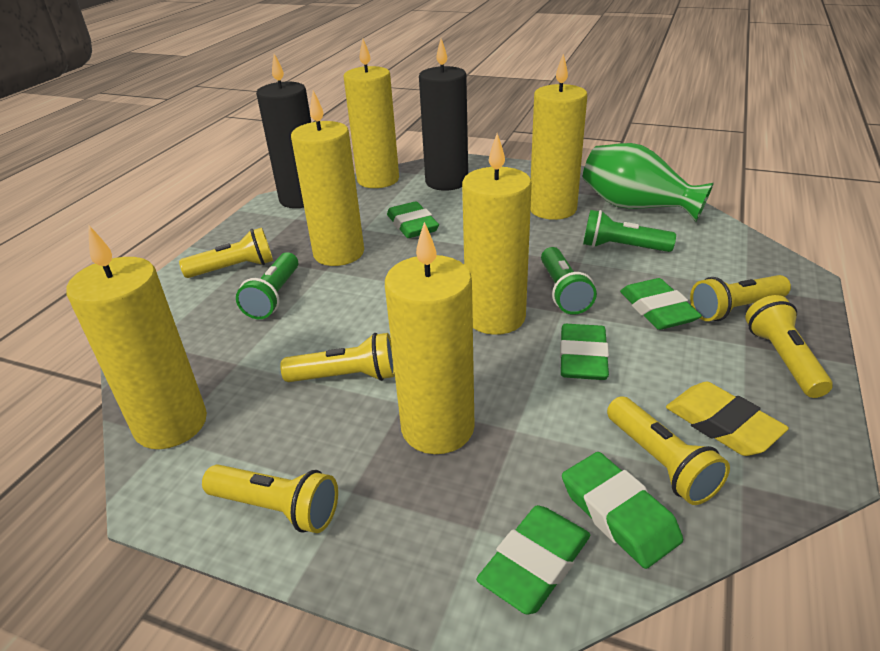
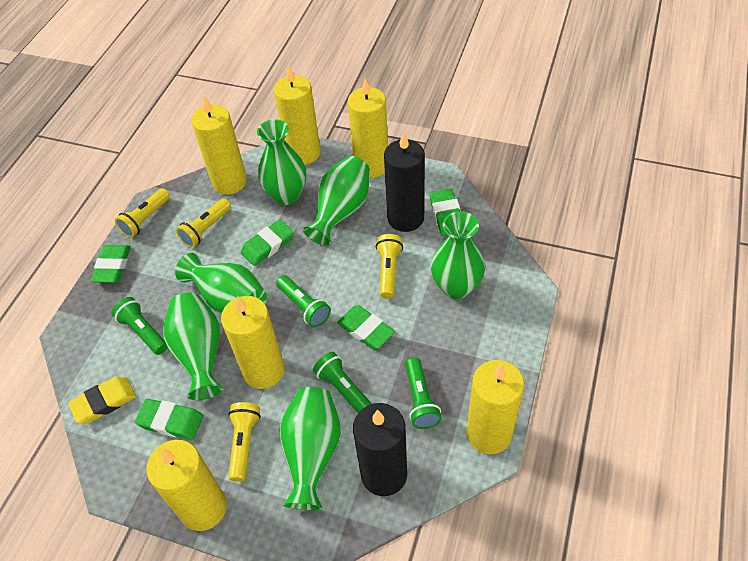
green flashlight: 3 -> 4
green vase: 1 -> 6
yellow flashlight: 6 -> 4

